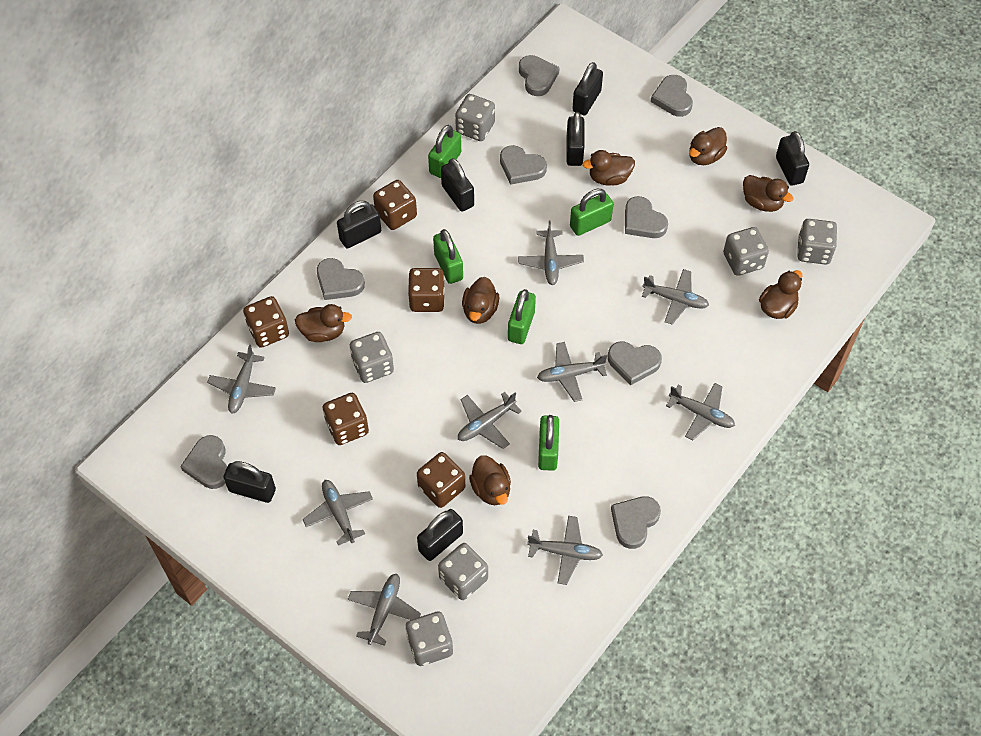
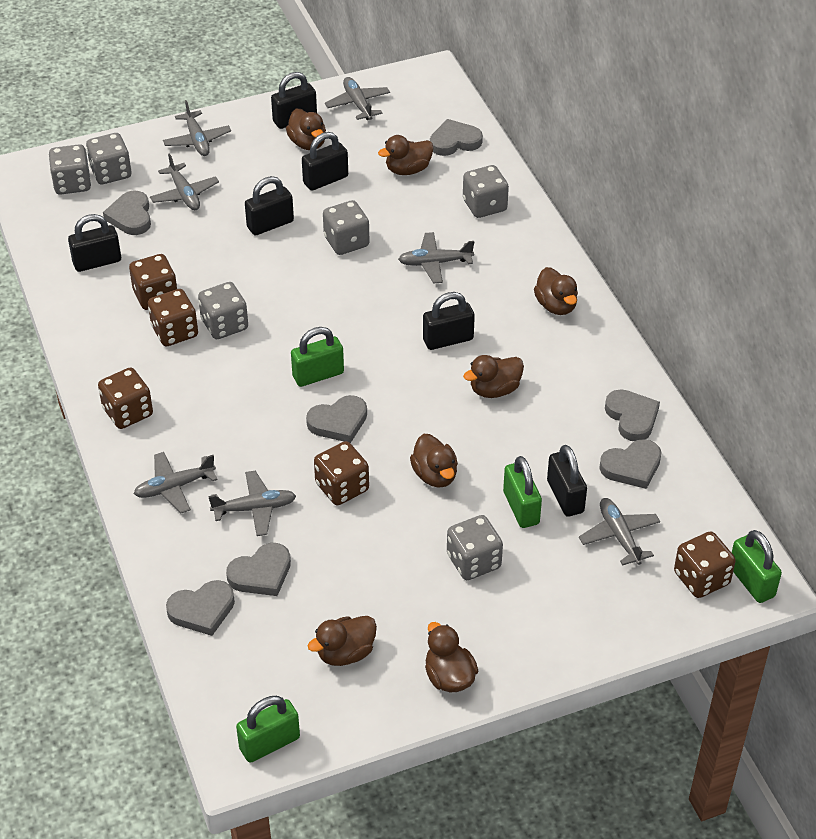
black padlock: 7 -> 6
green padlock: 5 -> 4
grey heart: 8 -> 7
grey plane: 9 -> 7

